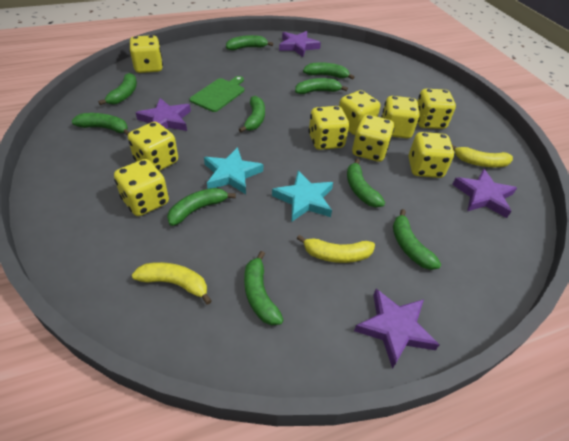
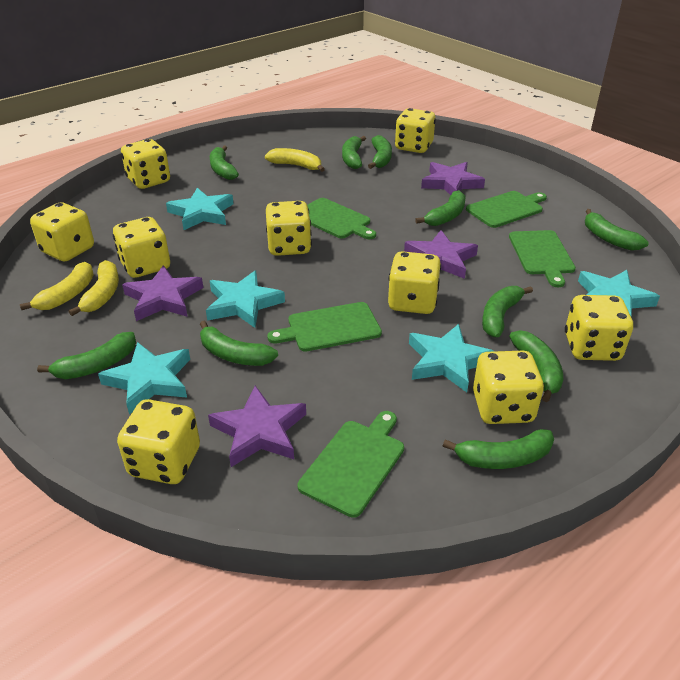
green cutting board: 1 -> 5
turquoise star: 2 -> 5

